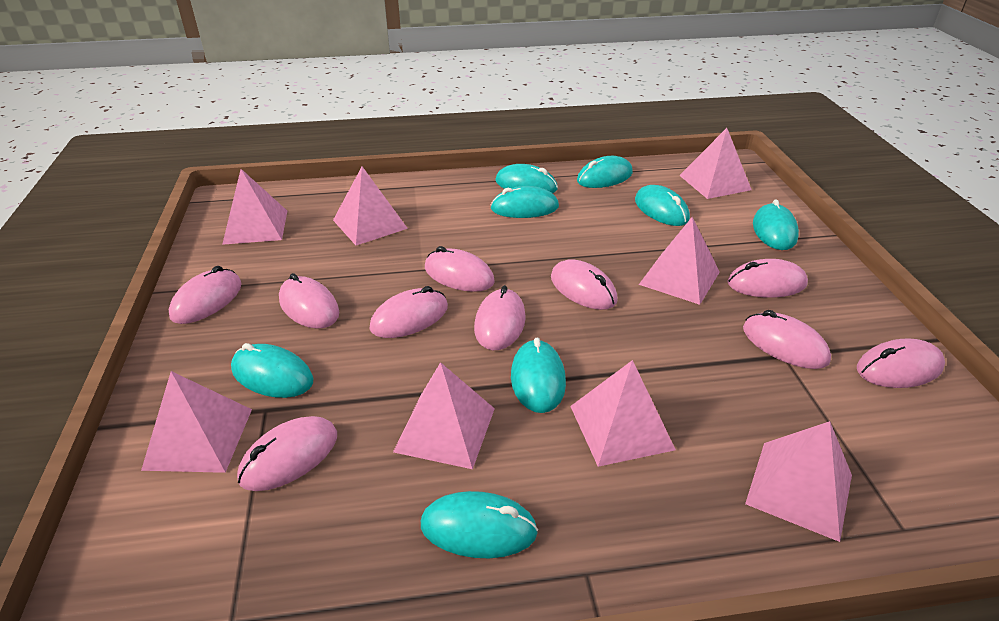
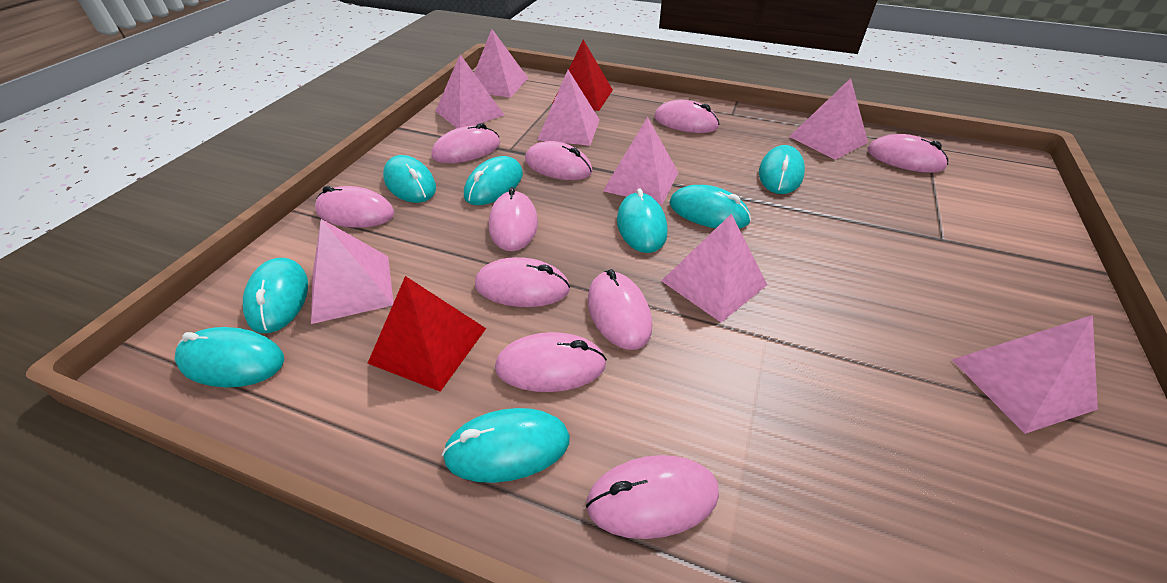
red pyramid: 0 -> 2

